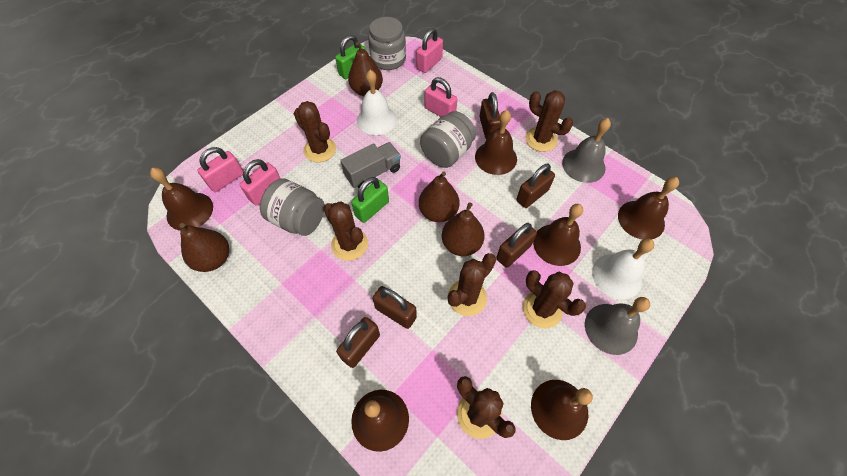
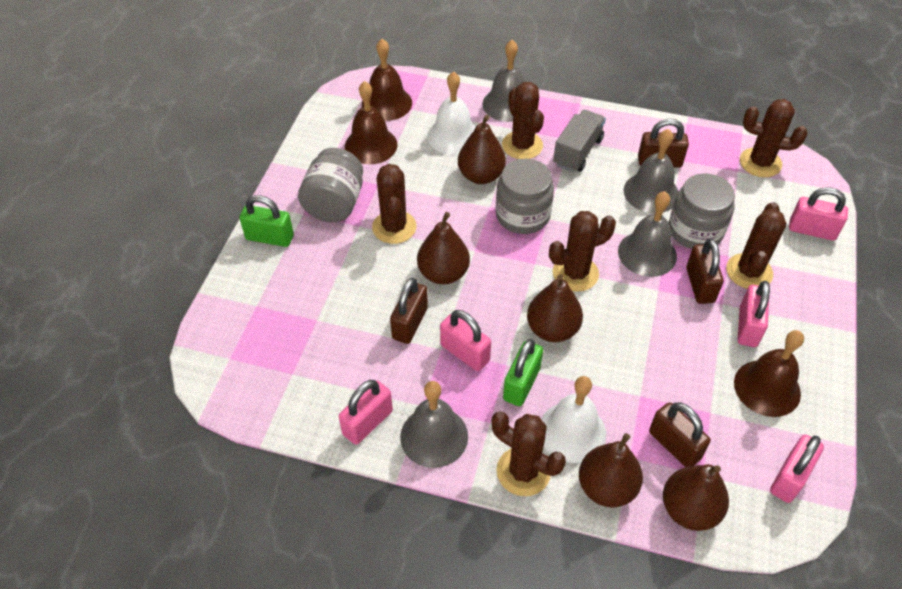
brown bell: 6 -> 3
brown padlock: 5 -> 4
brown pear: 4 -> 5
grey bell: 2 -> 4
pink padlock: 4 -> 5

